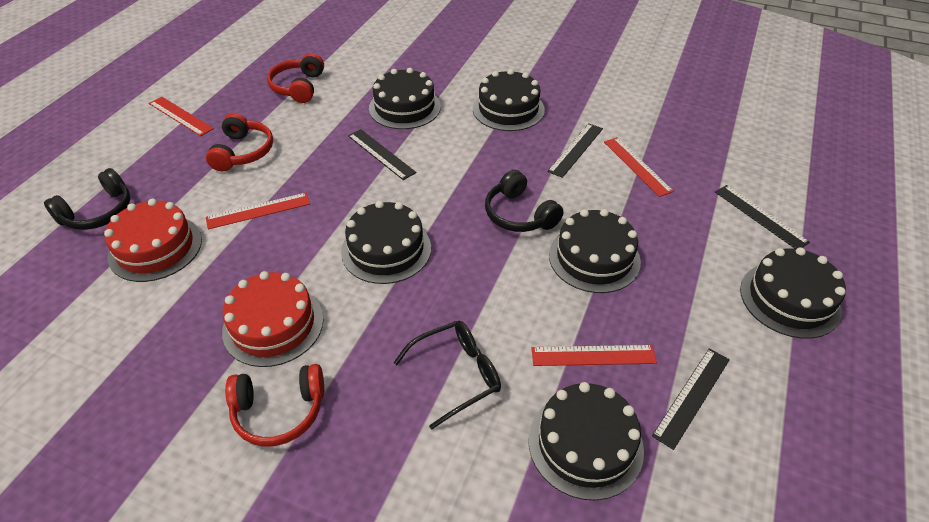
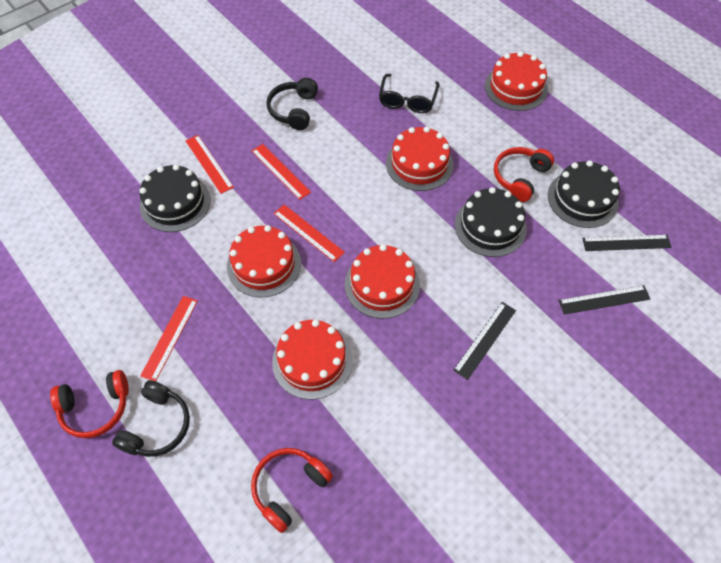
black cake: 6 -> 3
black ruler: 4 -> 3
red cake: 2 -> 5

